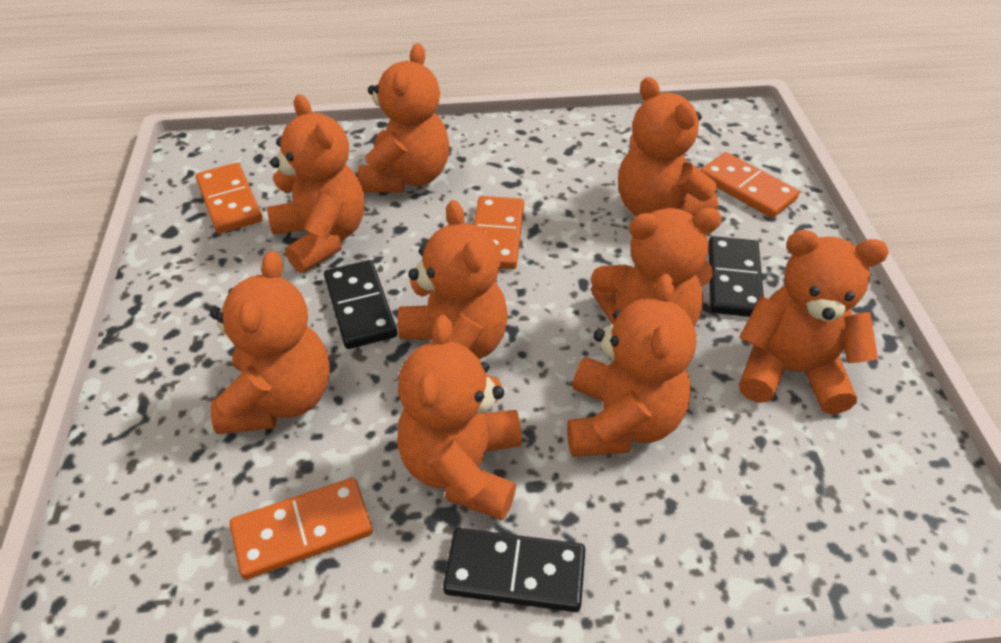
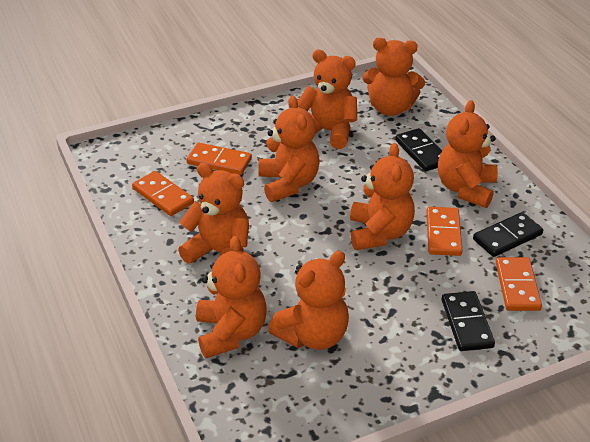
orange teddy bear: 9 -> 8

